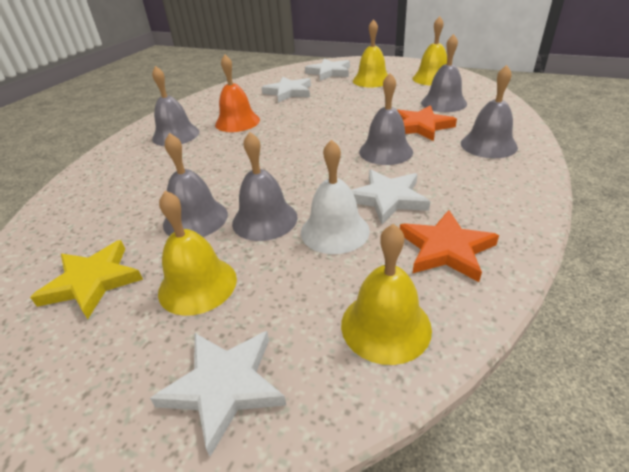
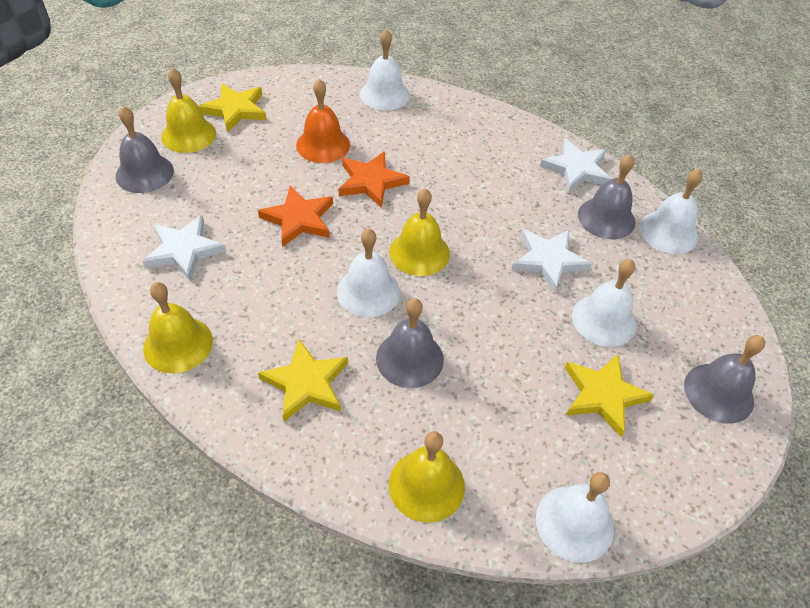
grey bell: 6 -> 4
white bell: 1 -> 5
white star: 4 -> 3
yellow star: 1 -> 3

